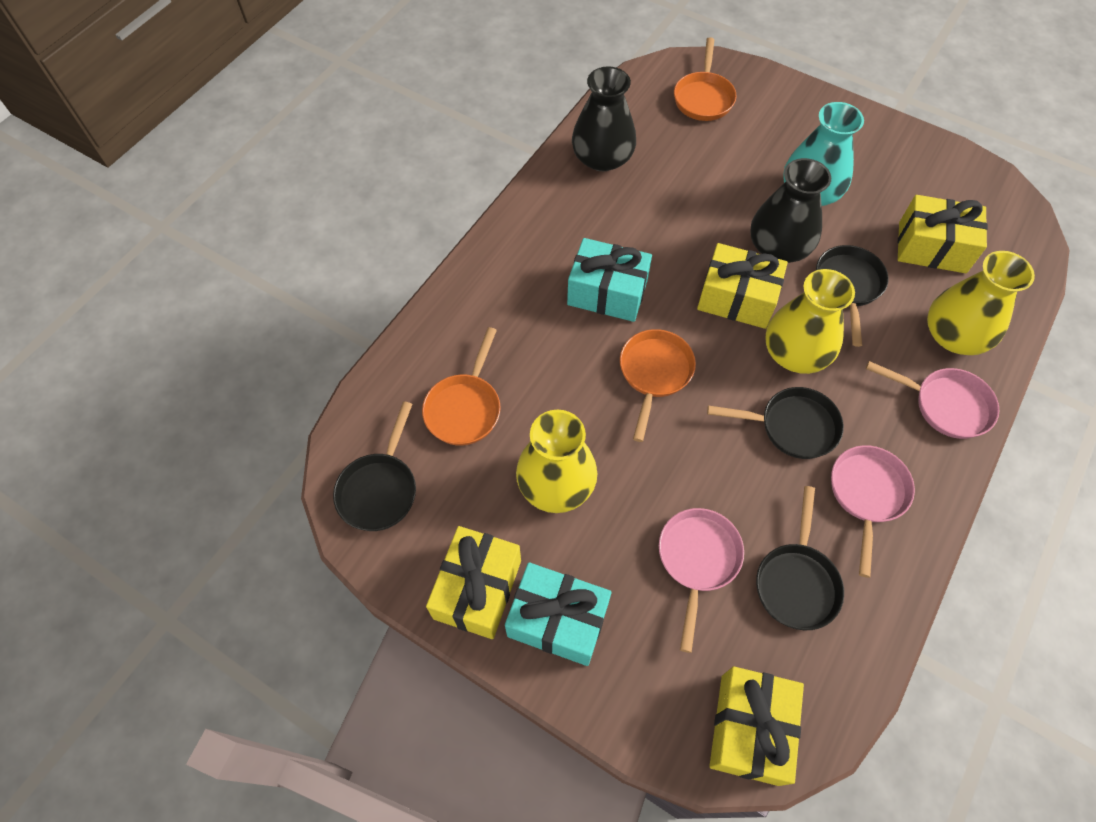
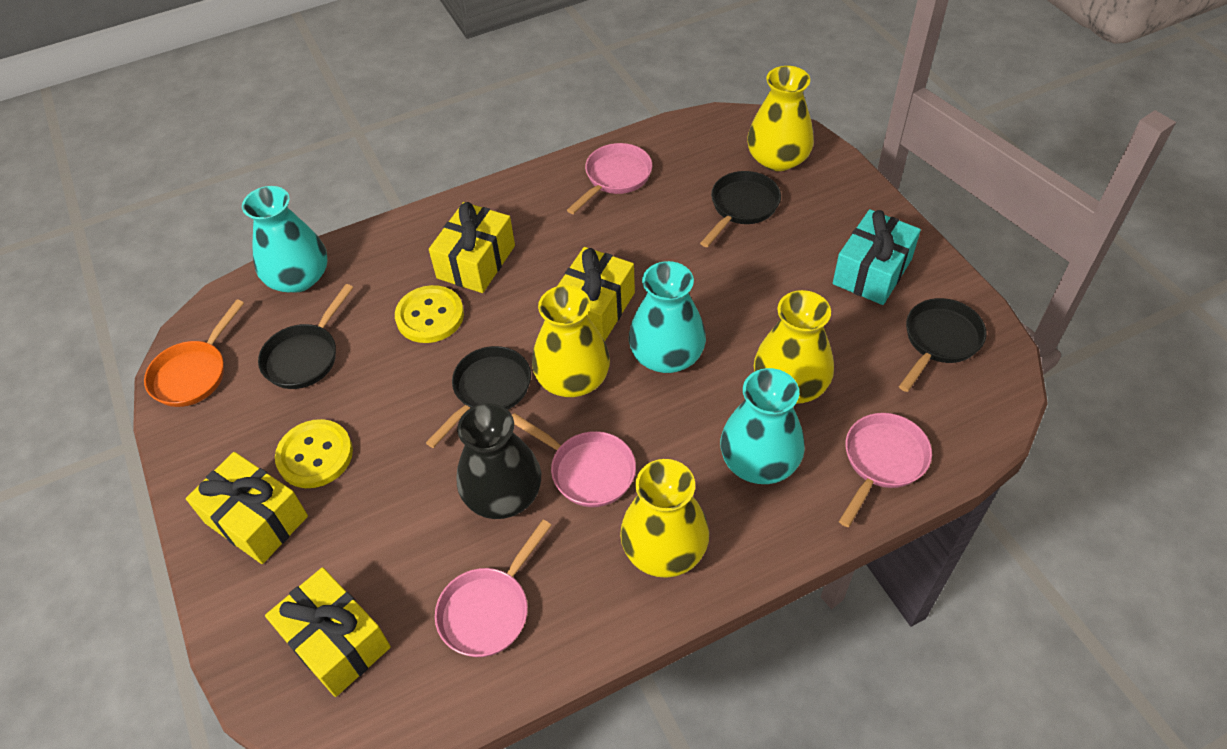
black vase: 2 -> 1
orange pan: 3 -> 1
pink pan: 3 -> 4
turquoise gift: 2 -> 1
turquoise vase: 1 -> 3
yellow button: 0 -> 2
yellow vase: 3 -> 4

